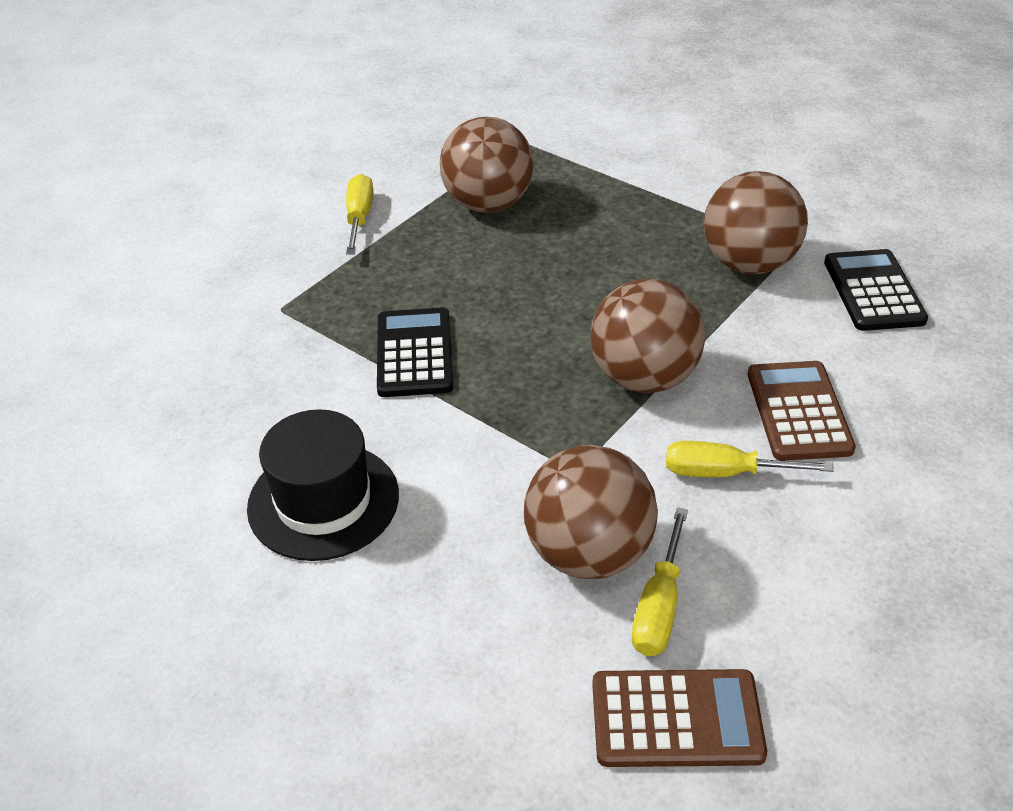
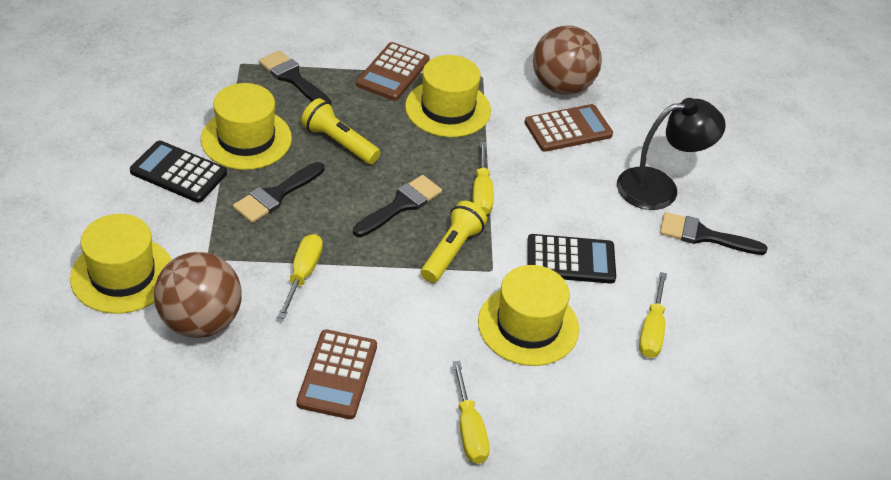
black brush: 0 -> 4
black hat: 1 -> 0
black lamp: 0 -> 1
brown ball: 4 -> 2
brown calculator: 2 -> 3
yellow flashlight: 0 -> 2
yellow hat: 0 -> 4
yellow screwdriver: 3 -> 4

